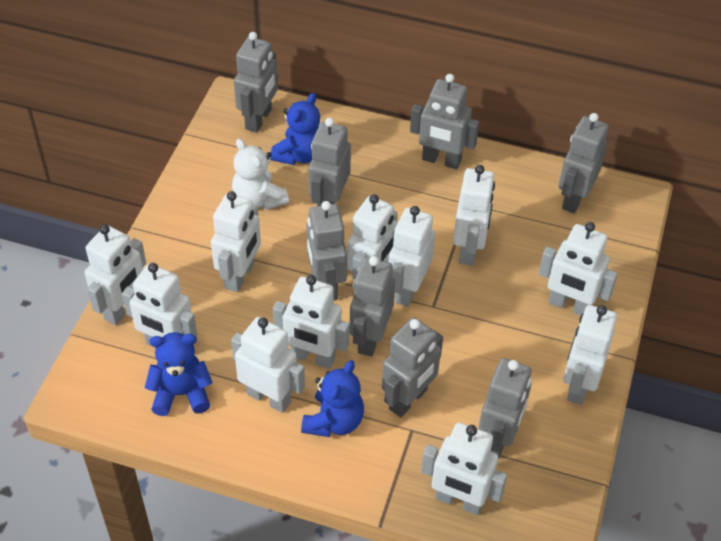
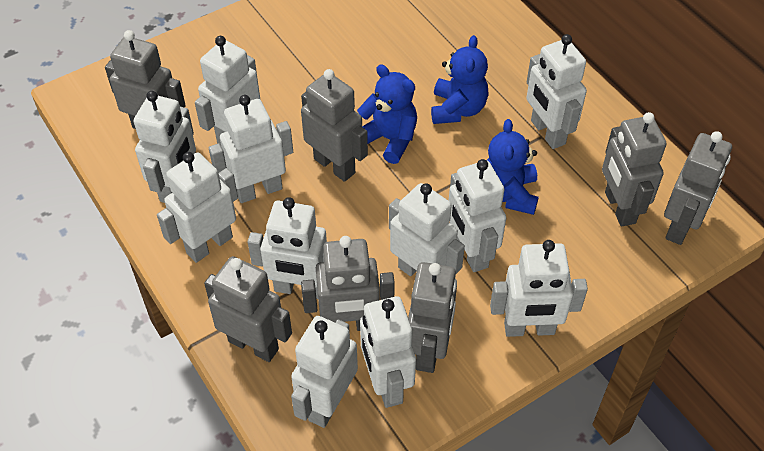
grey robot: 8 -> 7
white teddy bear: 1 -> 0

